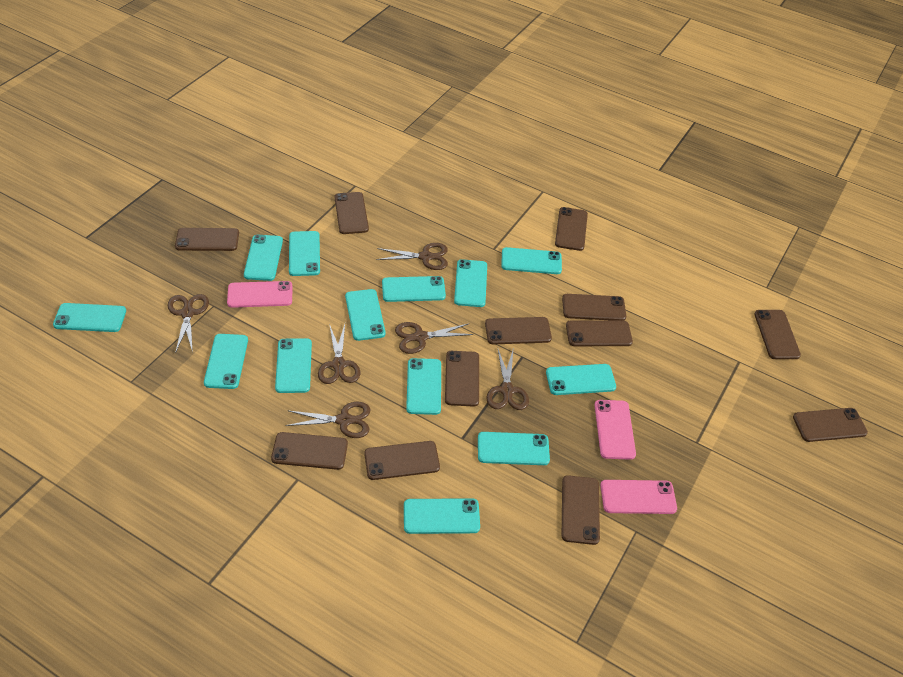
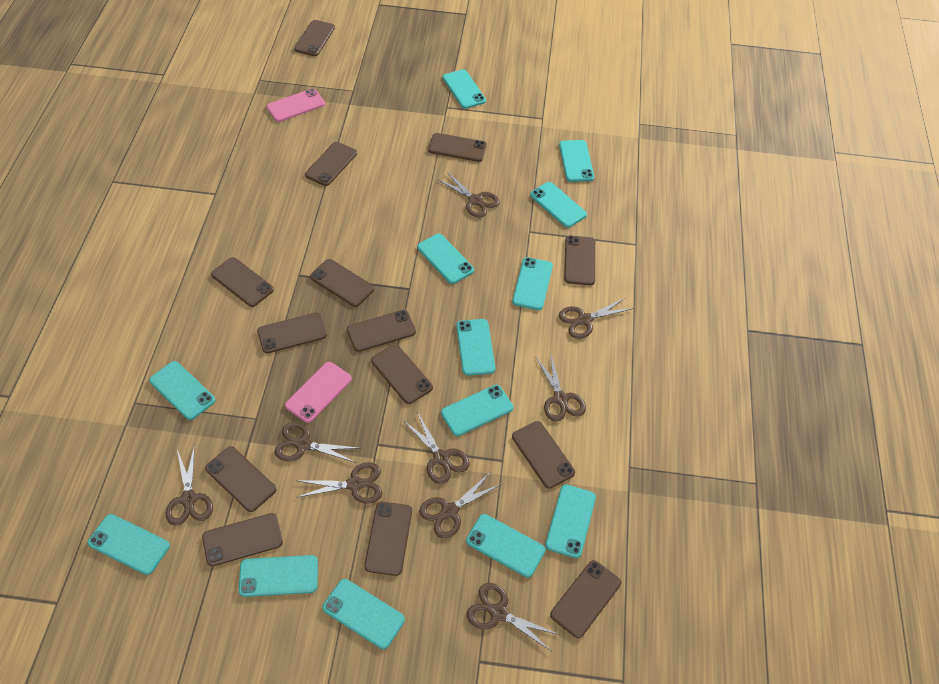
brown phone: 12 -> 14
brown scissors: 6 -> 9
pink phone: 3 -> 2

